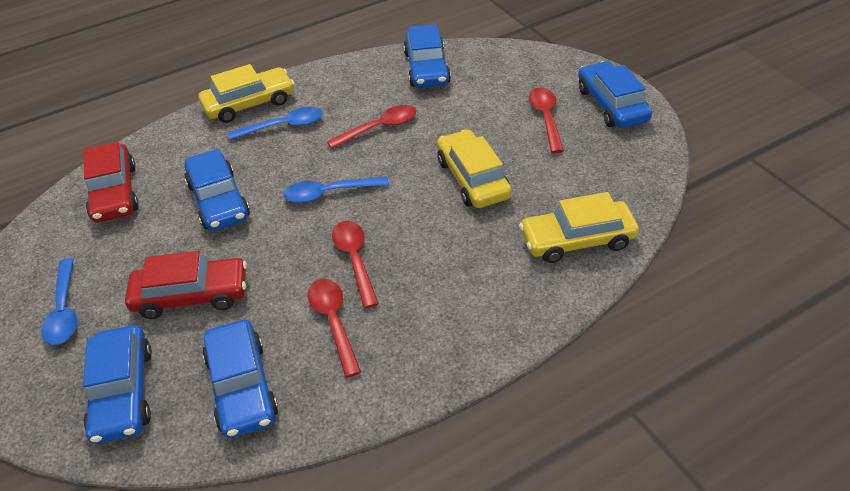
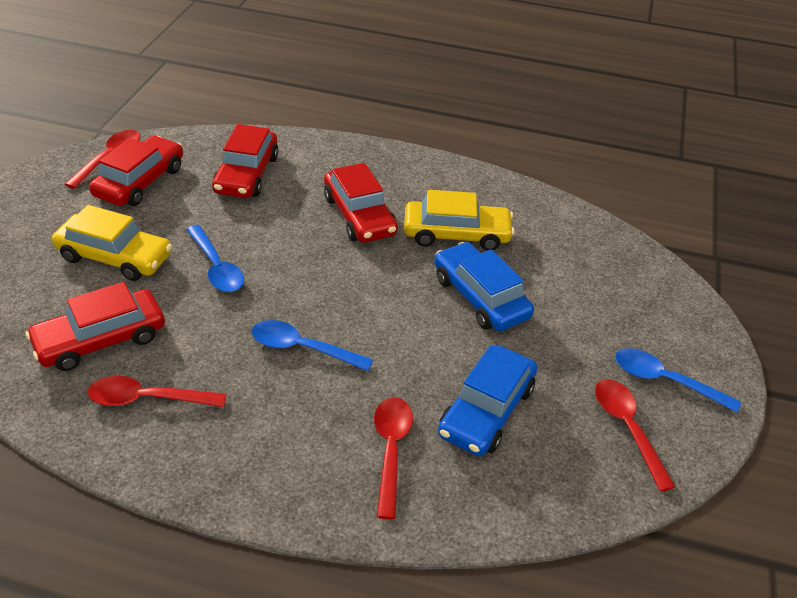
blue car: 5 -> 2
red car: 2 -> 4
yellow car: 3 -> 2

